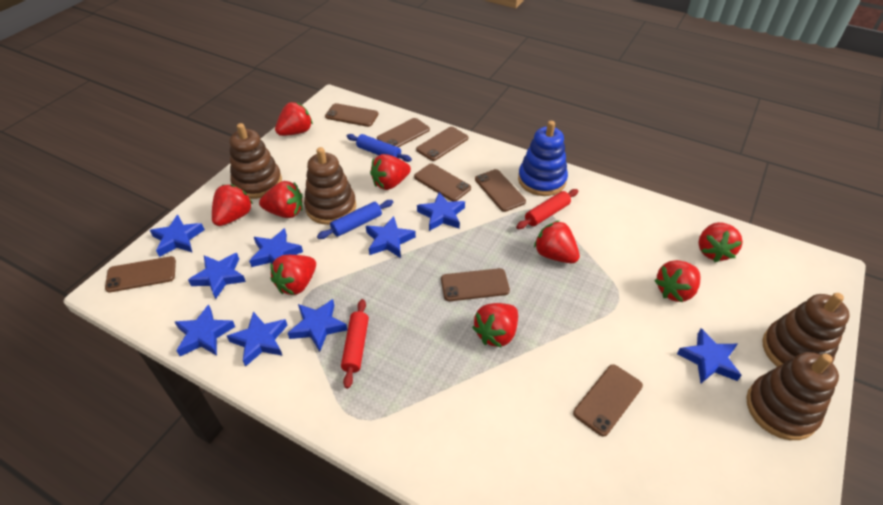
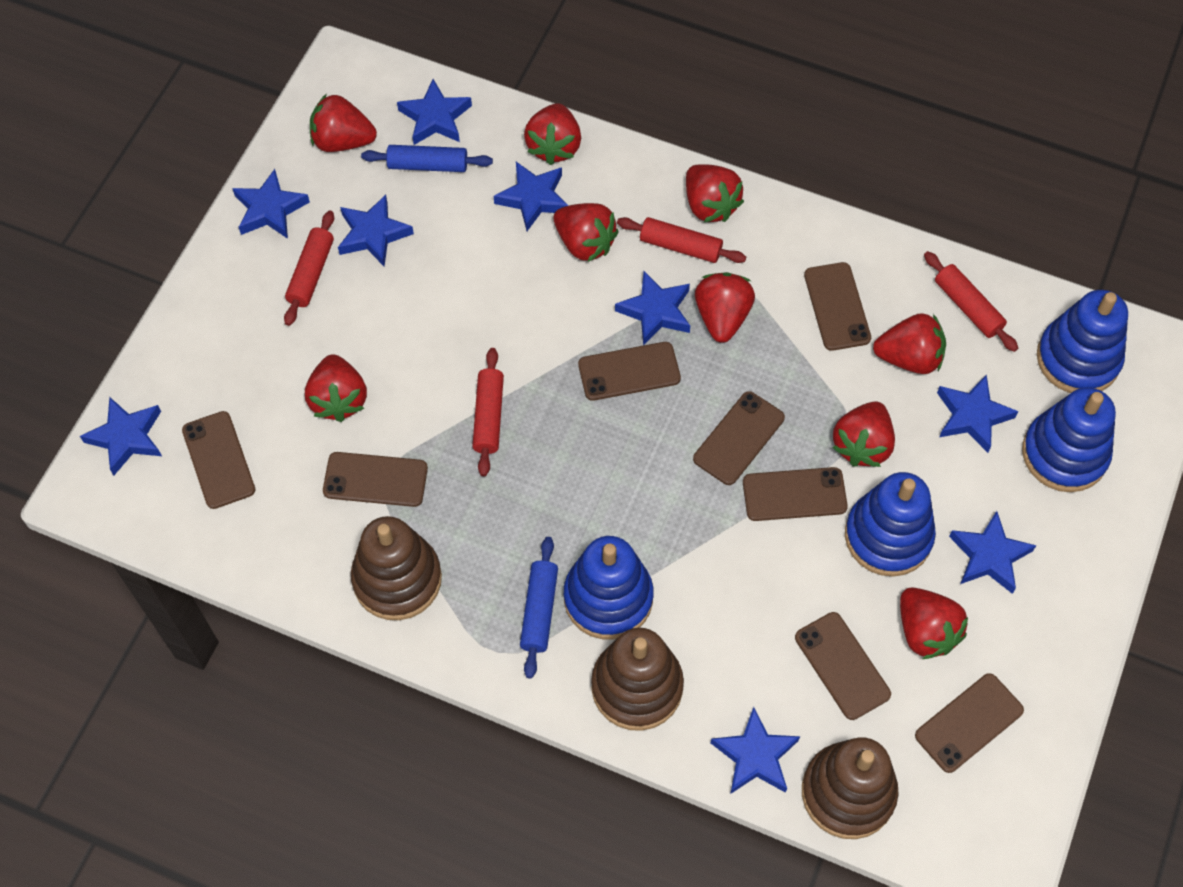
blue stacking toy: 1 -> 4
brown stacking toy: 4 -> 3
red rolling pin: 2 -> 4

